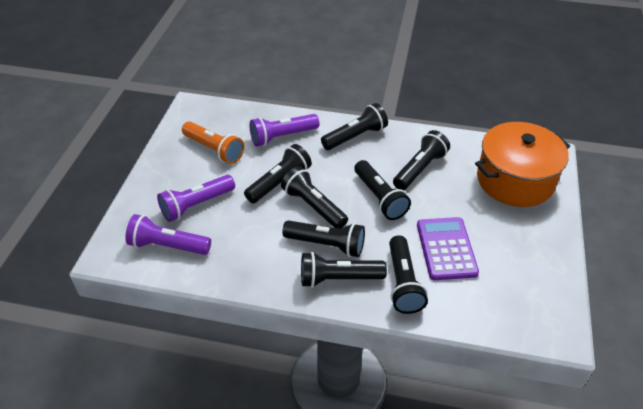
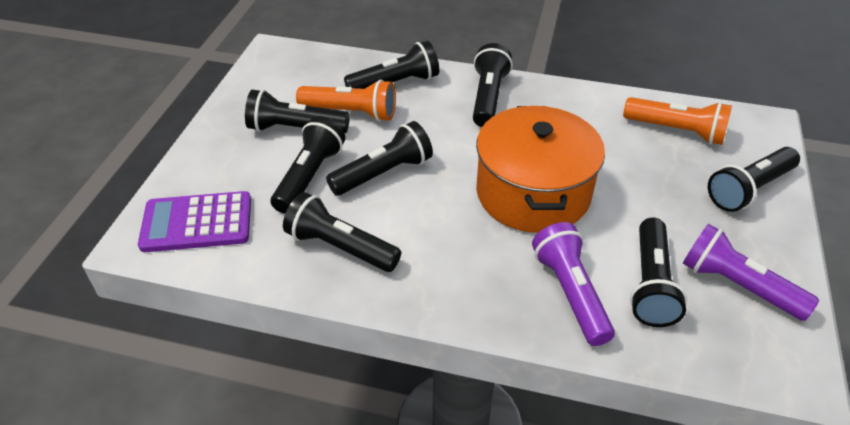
orange flashlight: 1 -> 2
purple flashlight: 3 -> 2

